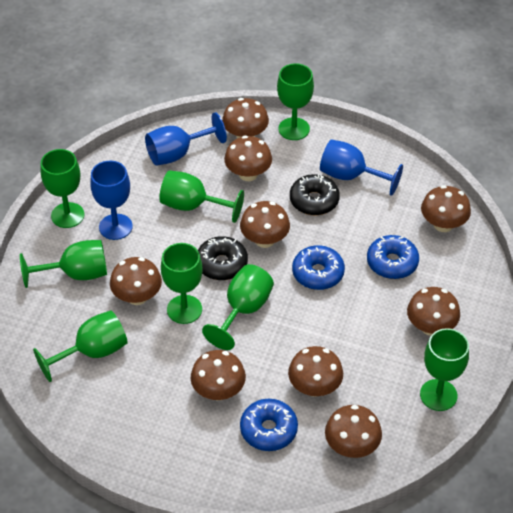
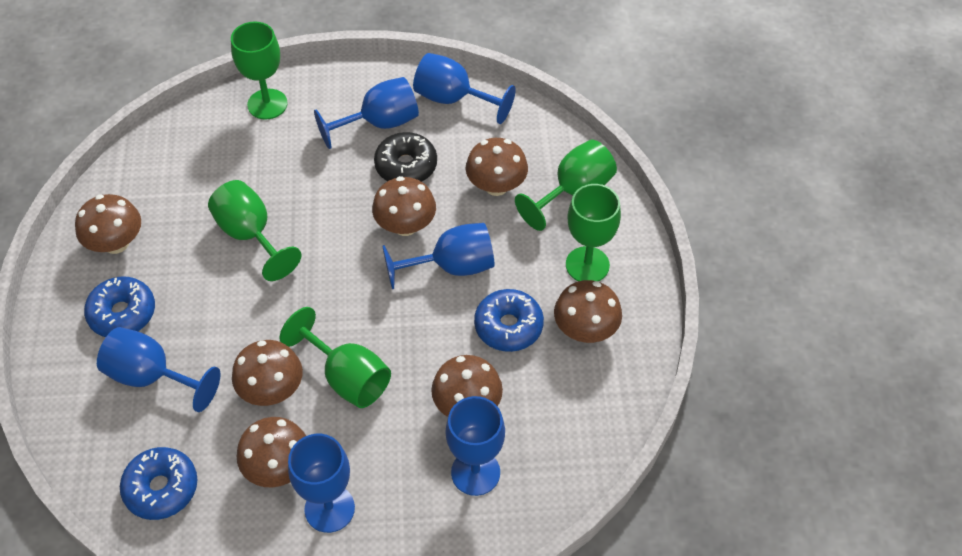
black donut: 2 -> 1
blue goblet: 3 -> 6
brown mushroom: 9 -> 7
green goblet: 8 -> 5

